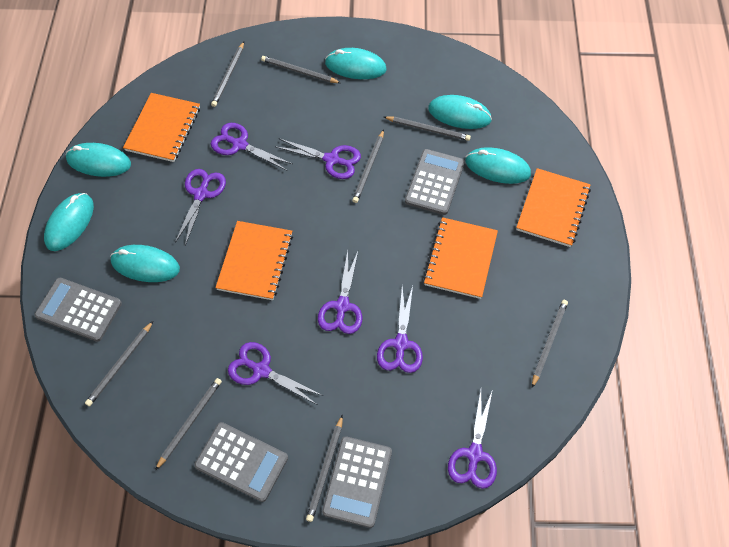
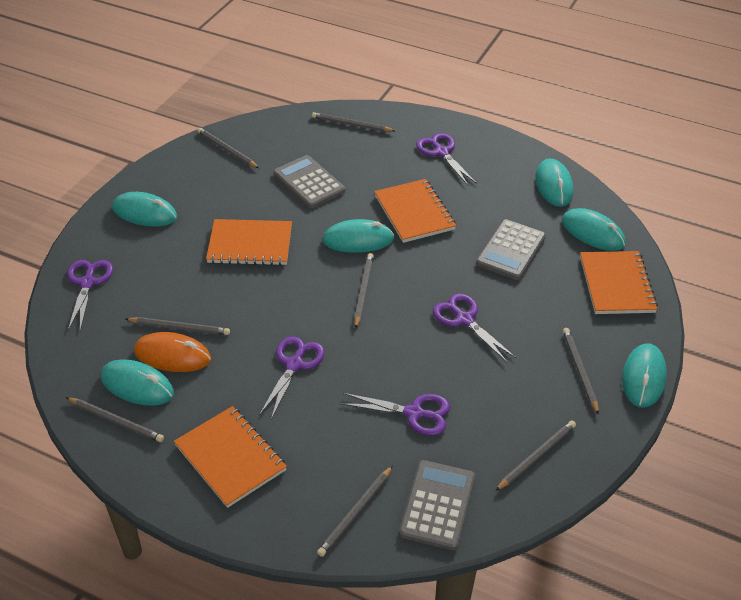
grey calculator: 4 -> 3
orange mouse: 0 -> 1
purple scissors: 7 -> 5

